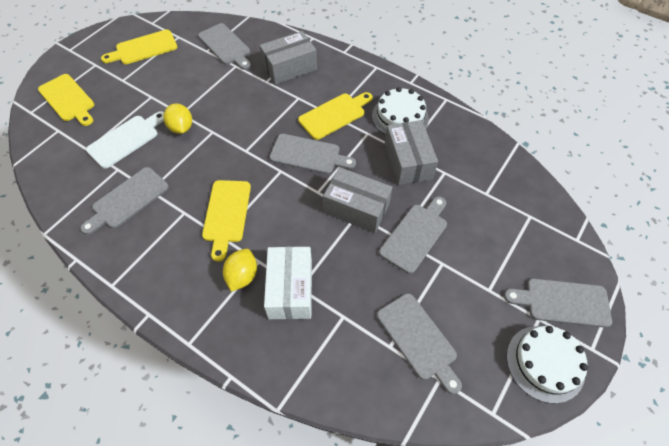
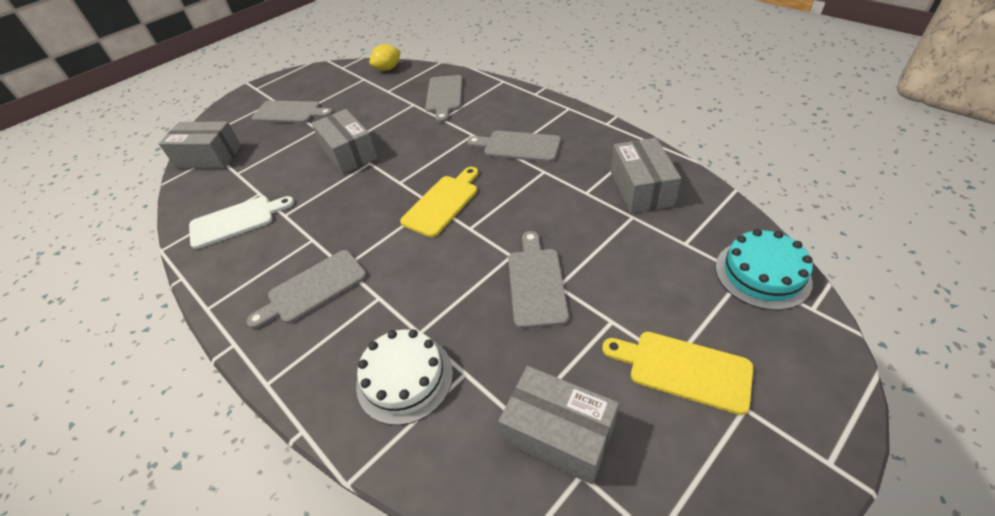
grey box: 3 -> 4
grey cutting board: 6 -> 5
turquoise cake: 0 -> 1
white box: 1 -> 0
white cake: 2 -> 1
yellow cutting board: 4 -> 2
yellow lemon: 2 -> 1

